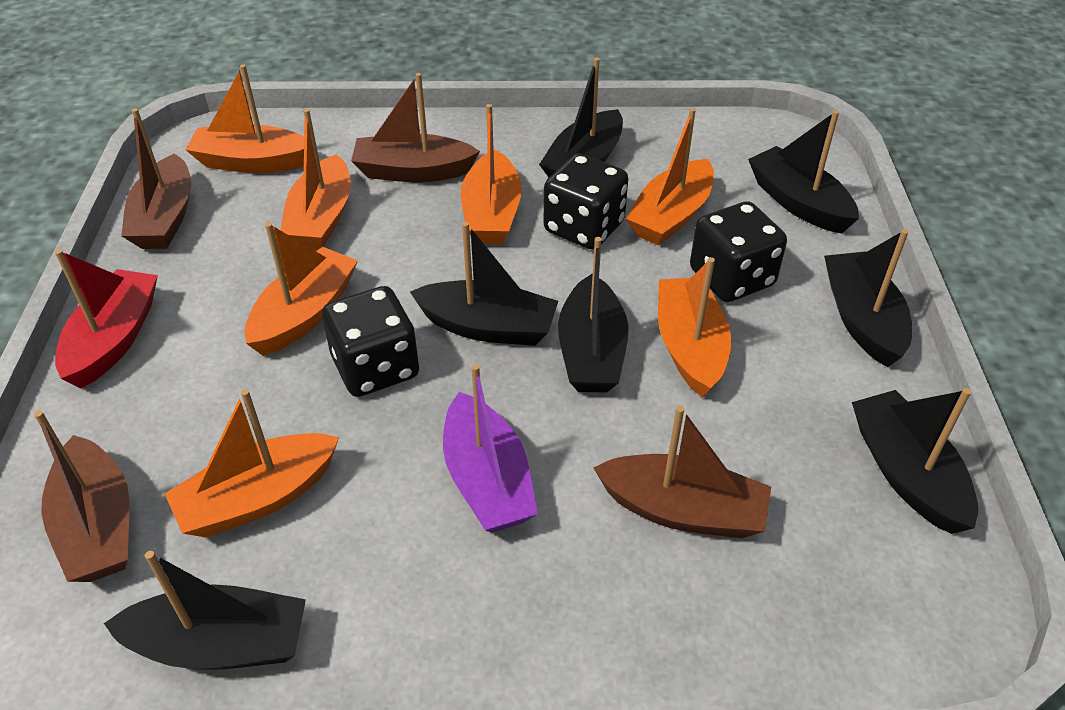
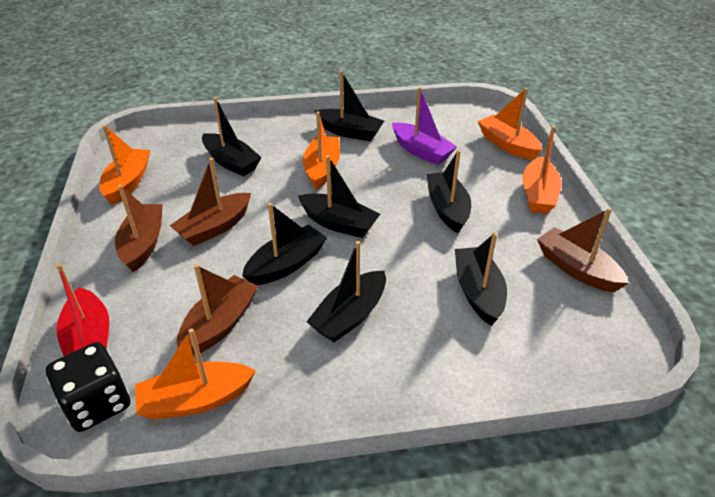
black dice: 3 -> 1
orange boat: 7 -> 5

